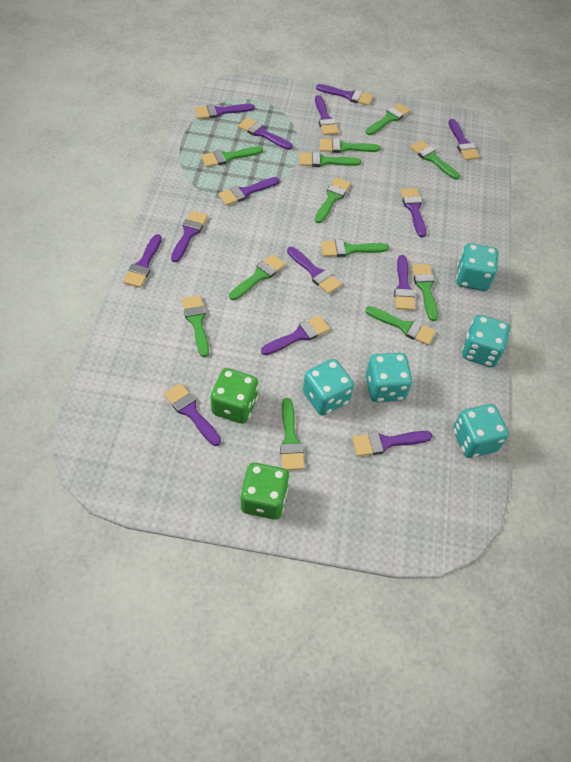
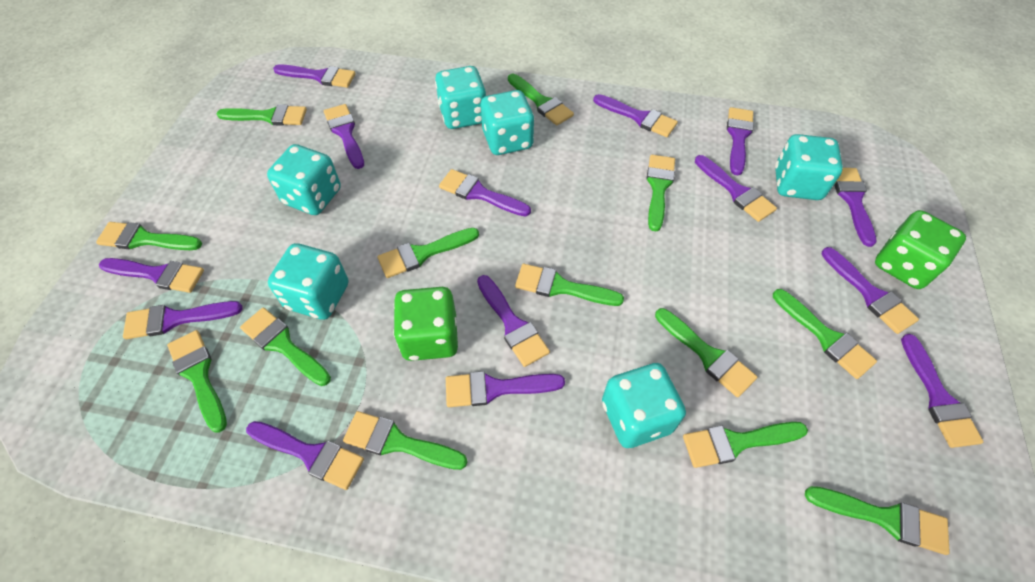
green brush: 12 -> 13
turquoise dice: 5 -> 6

